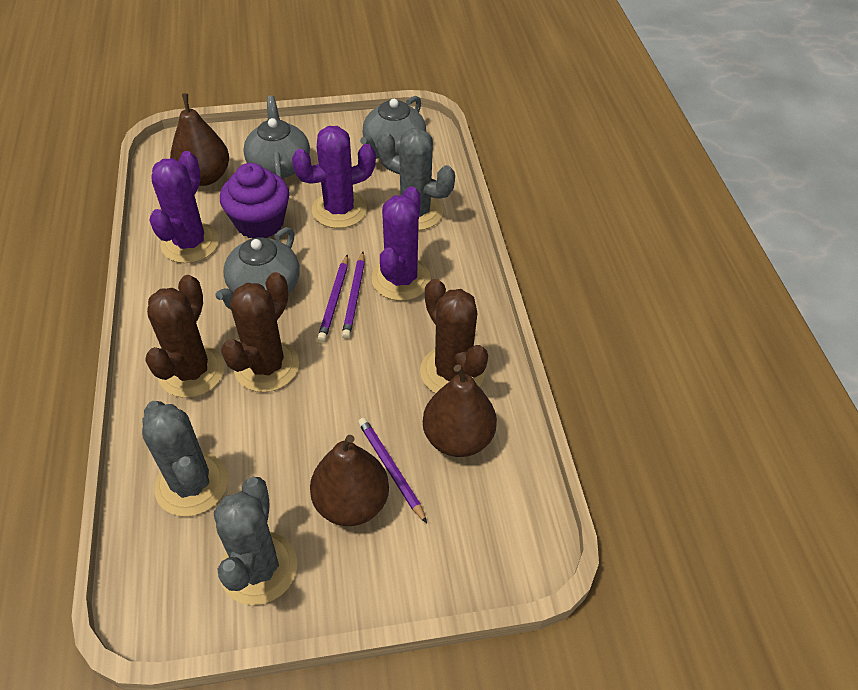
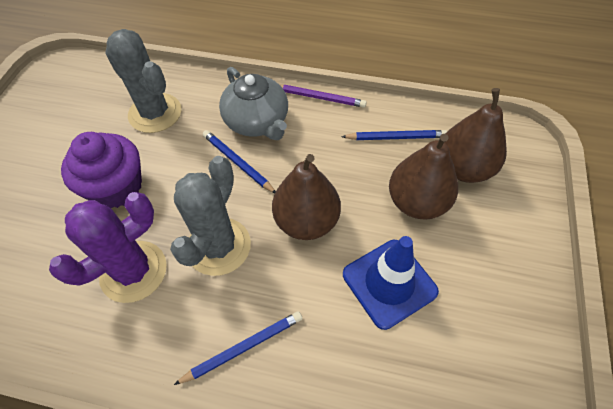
blue pencil: 0 -> 3
blue traffic cone: 0 -> 1
brown cactus: 3 -> 0
grey cactus: 3 -> 2
grey teapot: 3 -> 1
purple cactus: 3 -> 1
purple pencil: 3 -> 1

